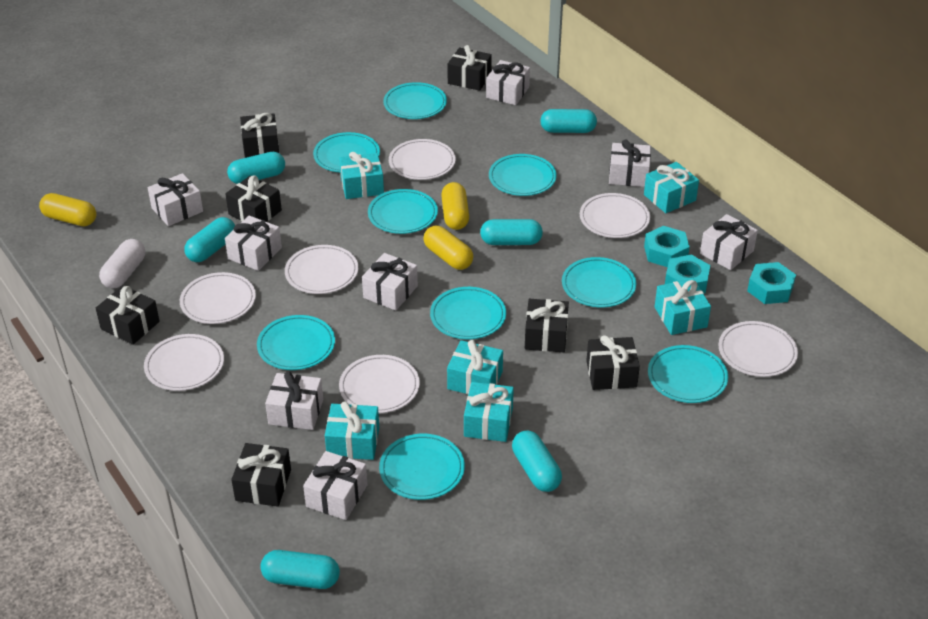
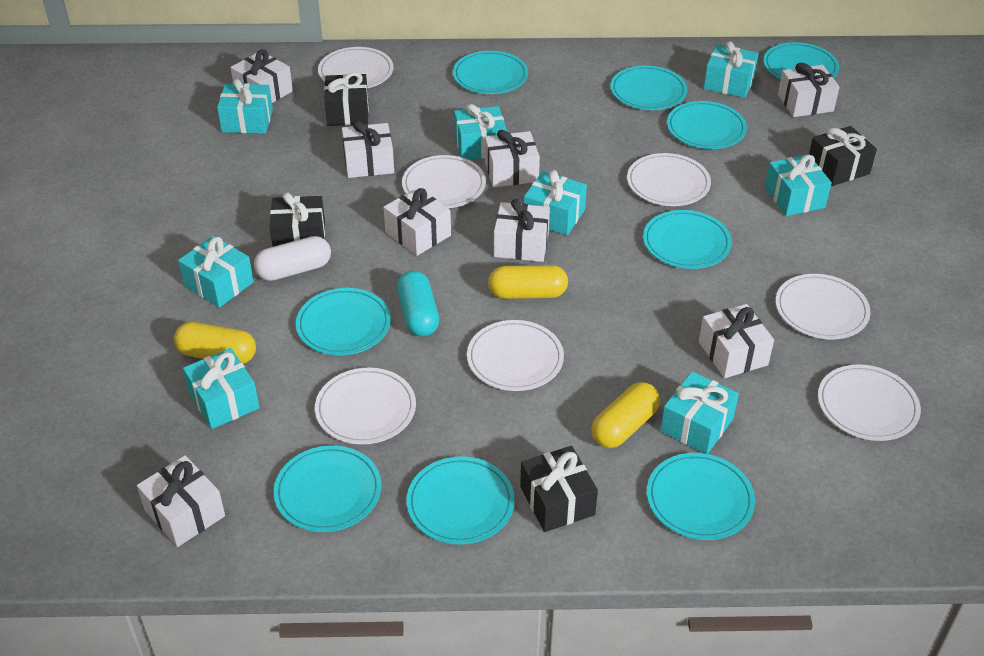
black gift: 7 -> 4
turquoise capsule: 6 -> 1
turquoise gift: 6 -> 8
turquoise nut: 3 -> 0

